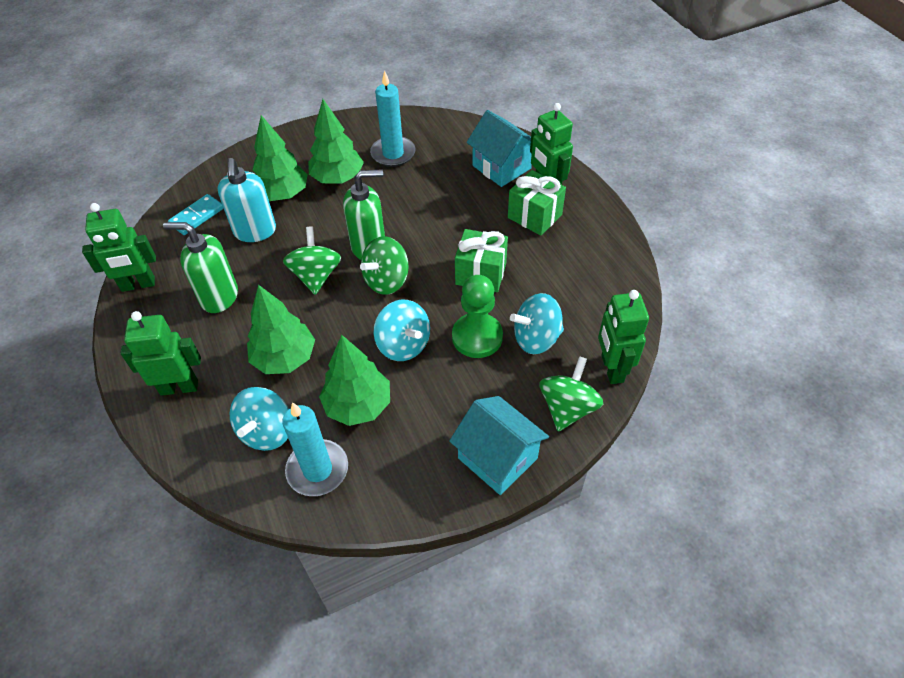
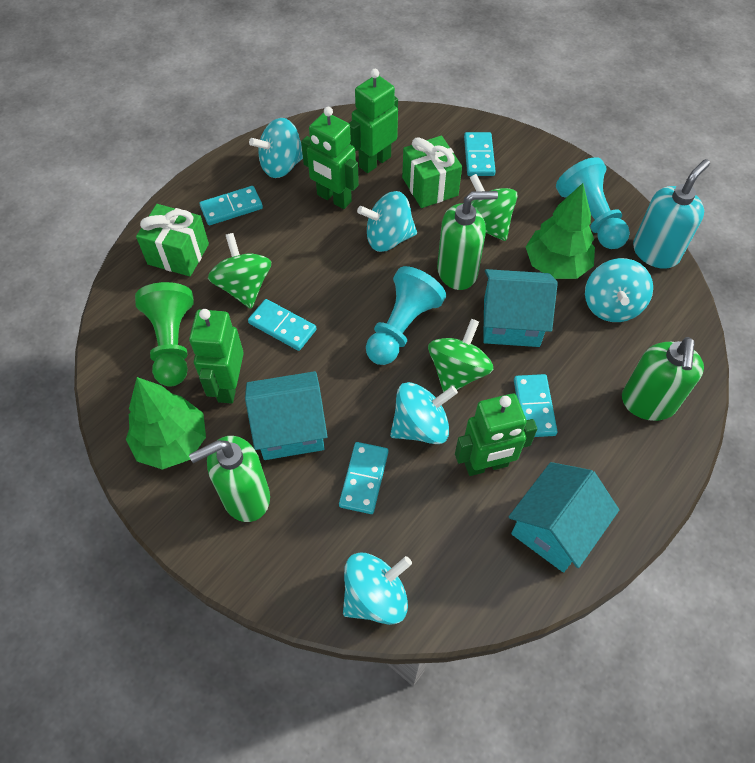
green soap dispenser: 2 -> 3
green tree: 4 -> 2
turquoise candle: 2 -> 0
turquoise domino: 1 -> 5
turquoise house: 2 -> 3
turquoise pawn: 0 -> 2
turquoise spinning top: 3 -> 5

